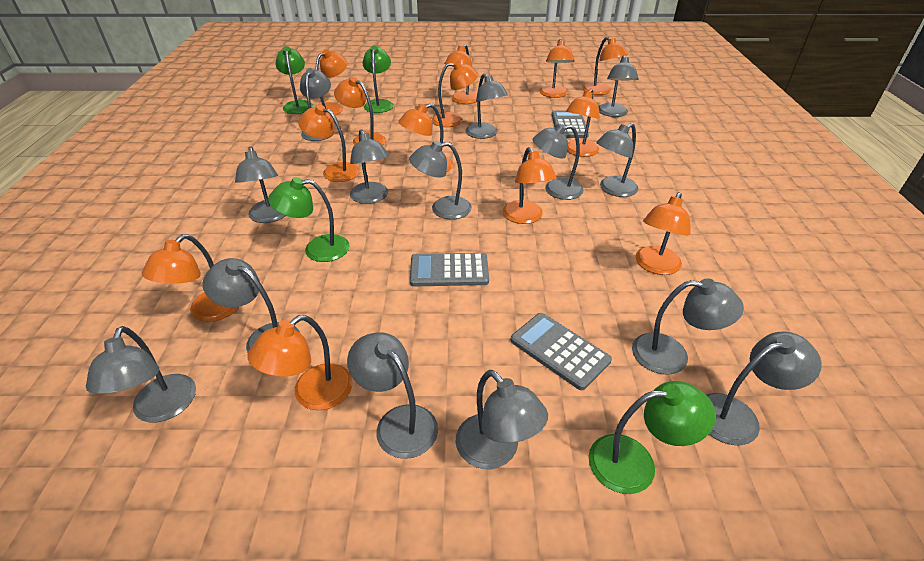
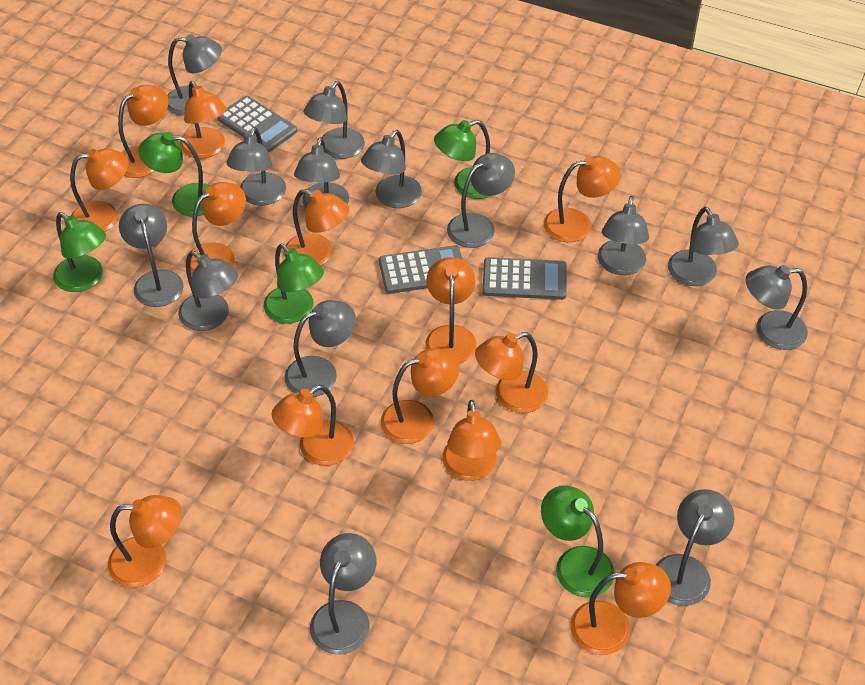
green lamp: 4 -> 5

